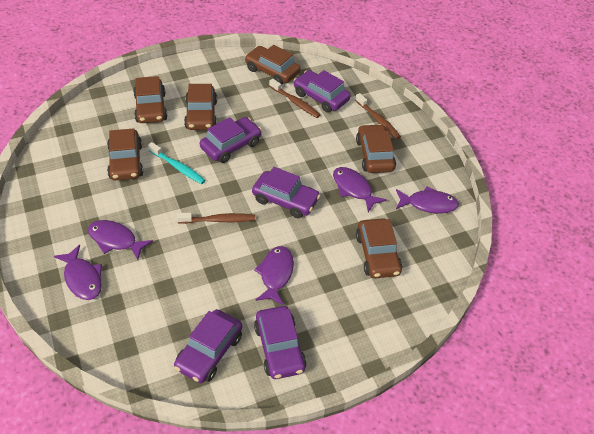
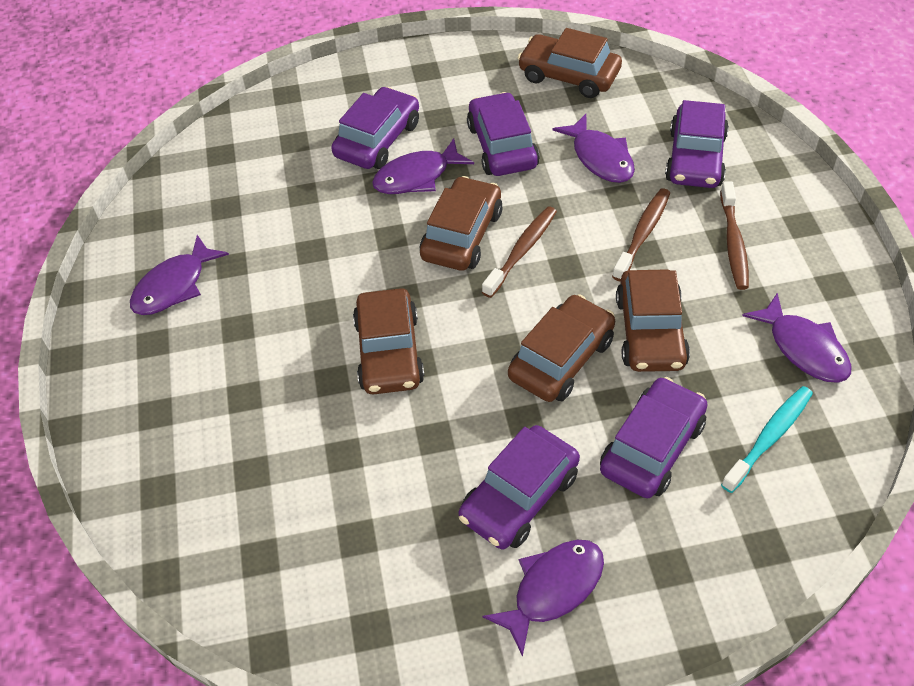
brown car: 6 -> 5

